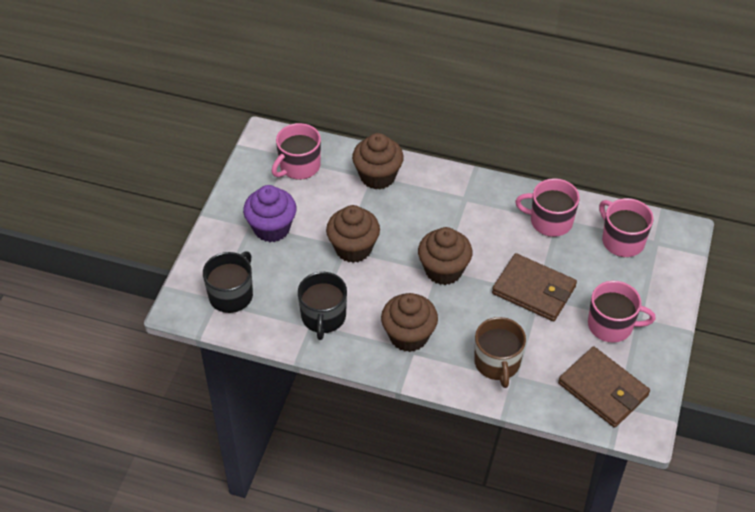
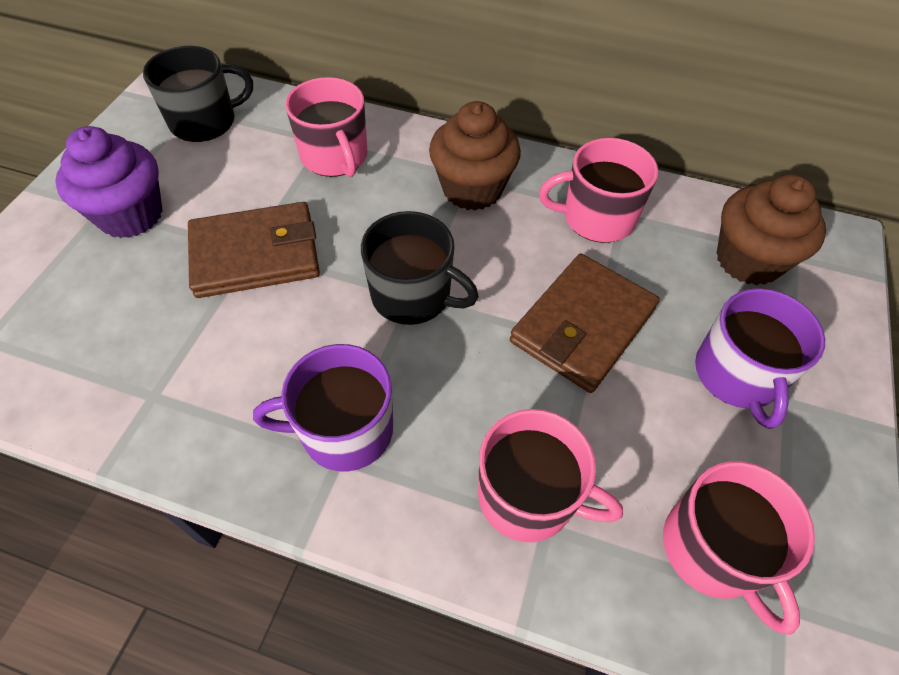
brown cupcake: 4 -> 2
brown mug: 1 -> 0
purple mug: 0 -> 2

